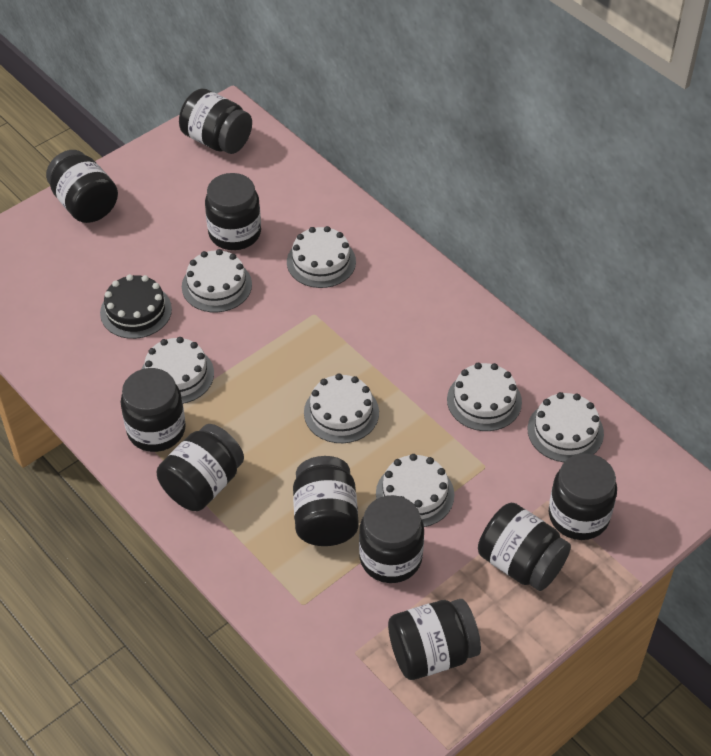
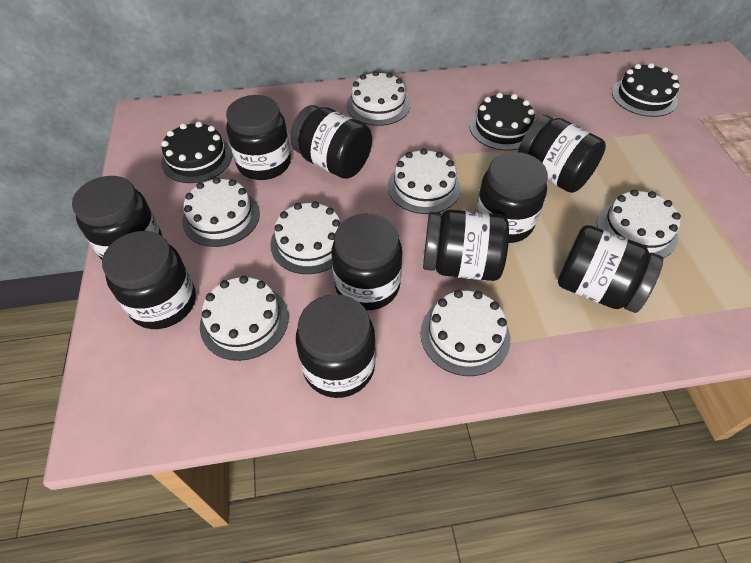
black cake: 1 -> 3

